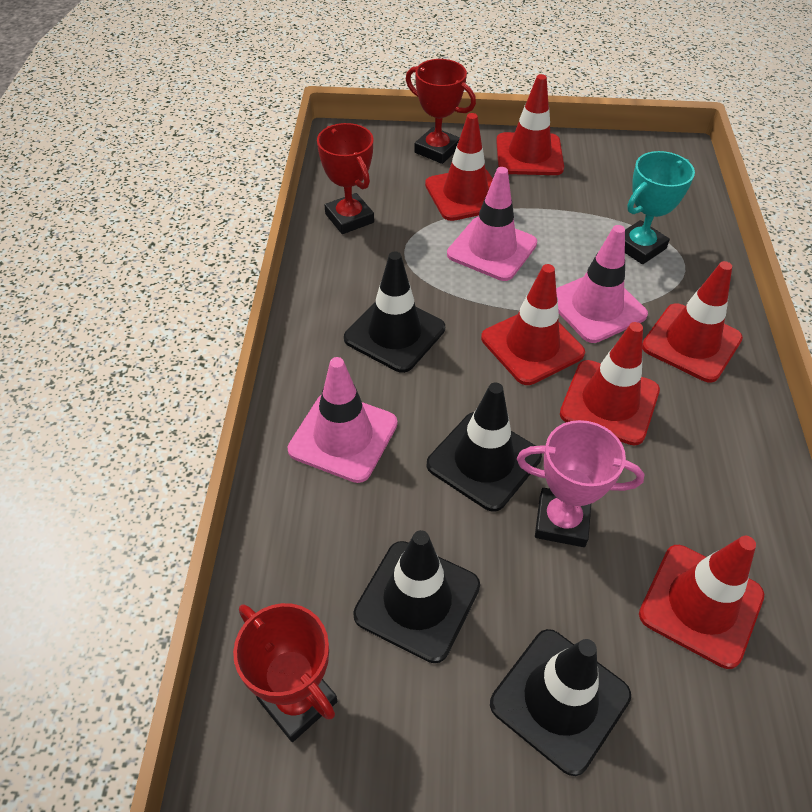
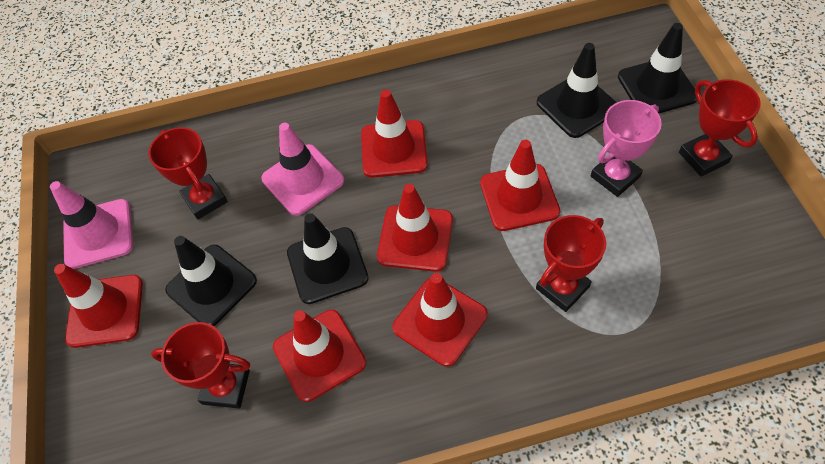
pink traffic cone: 3 -> 2
red trophy: 3 -> 4
turquoise trophy: 1 -> 0

